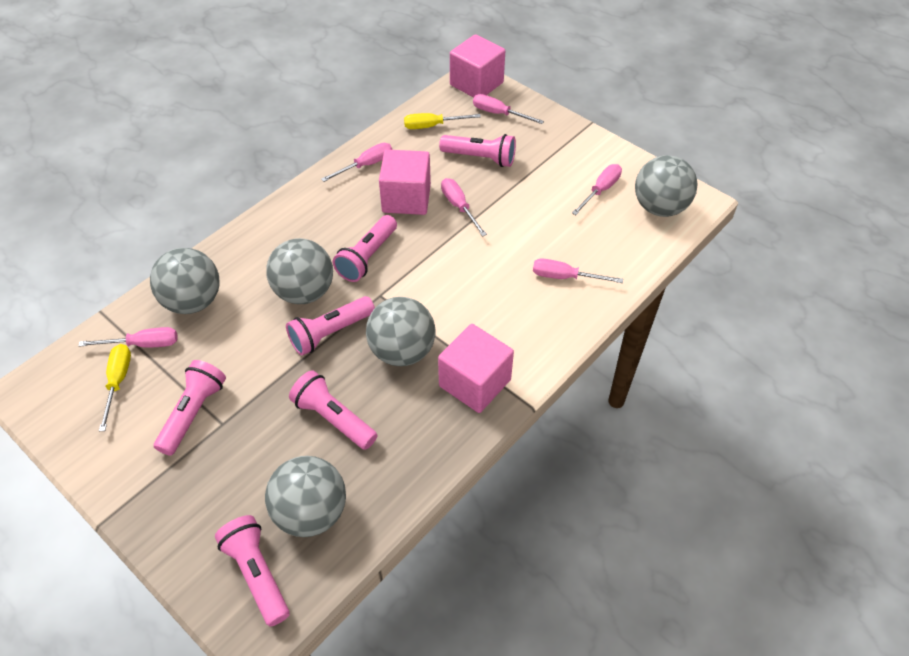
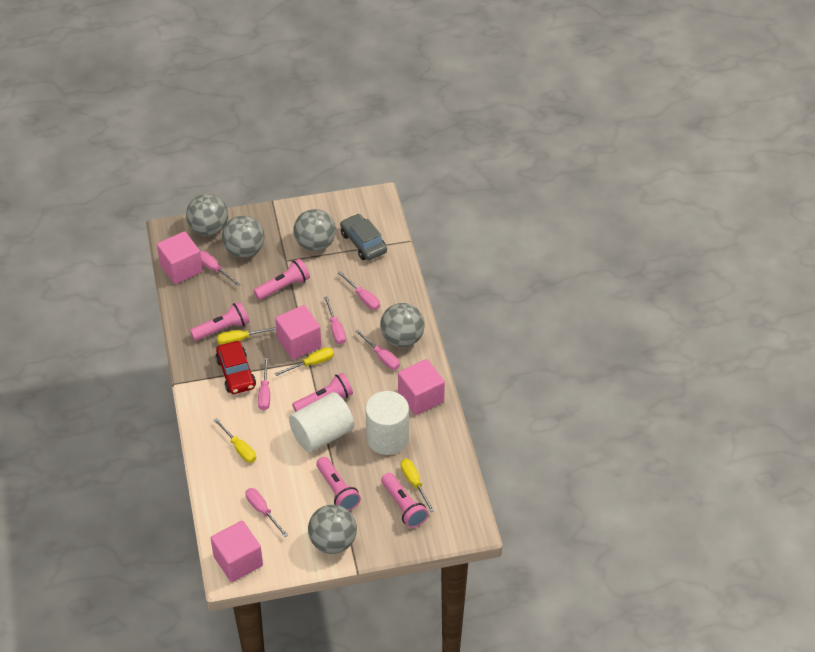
grey car: 0 -> 1
pink cube: 3 -> 4
pink flashlight: 6 -> 5
red car: 0 -> 1
white cylinder: 0 -> 2
yellow screwdriver: 2 -> 4

